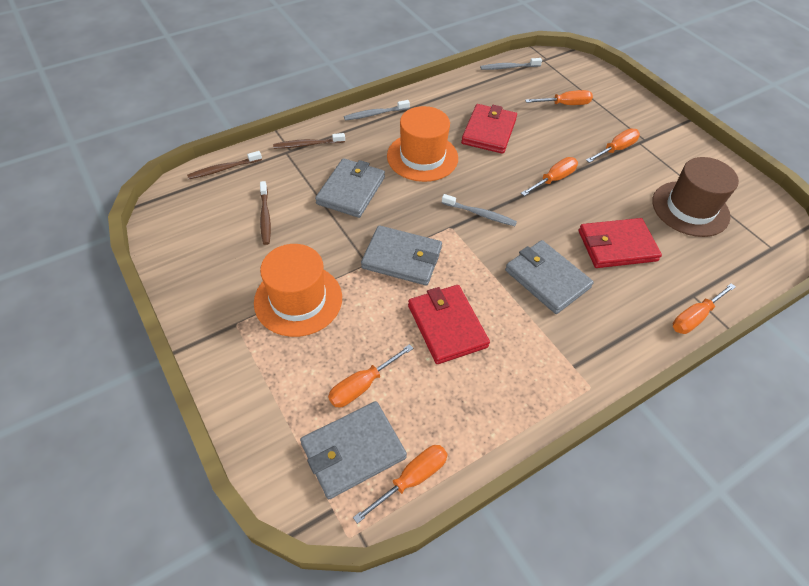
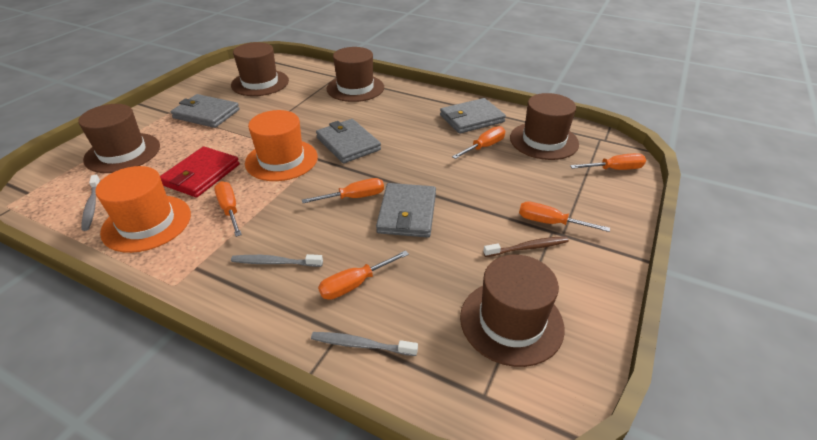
brown hat: 1 -> 5
brown toothbrush: 3 -> 1
red wallet: 3 -> 1

